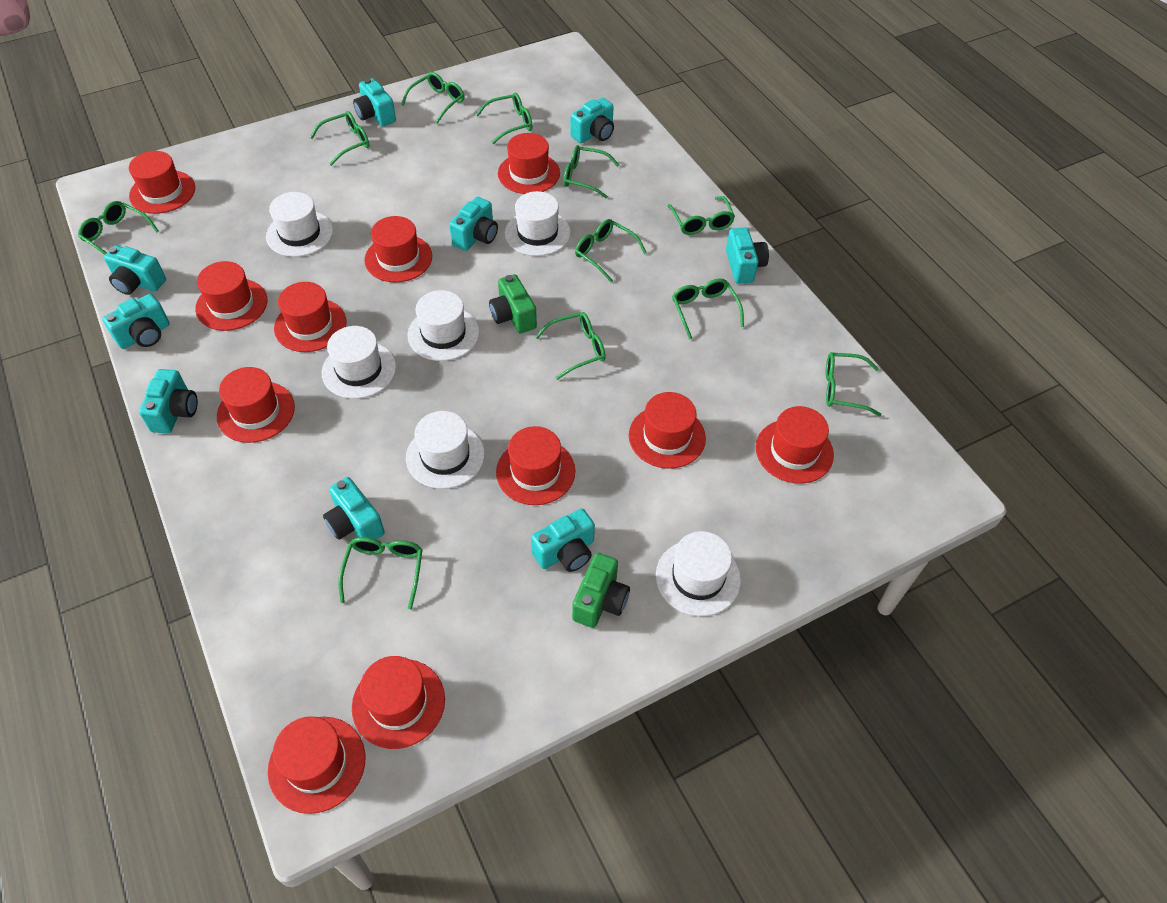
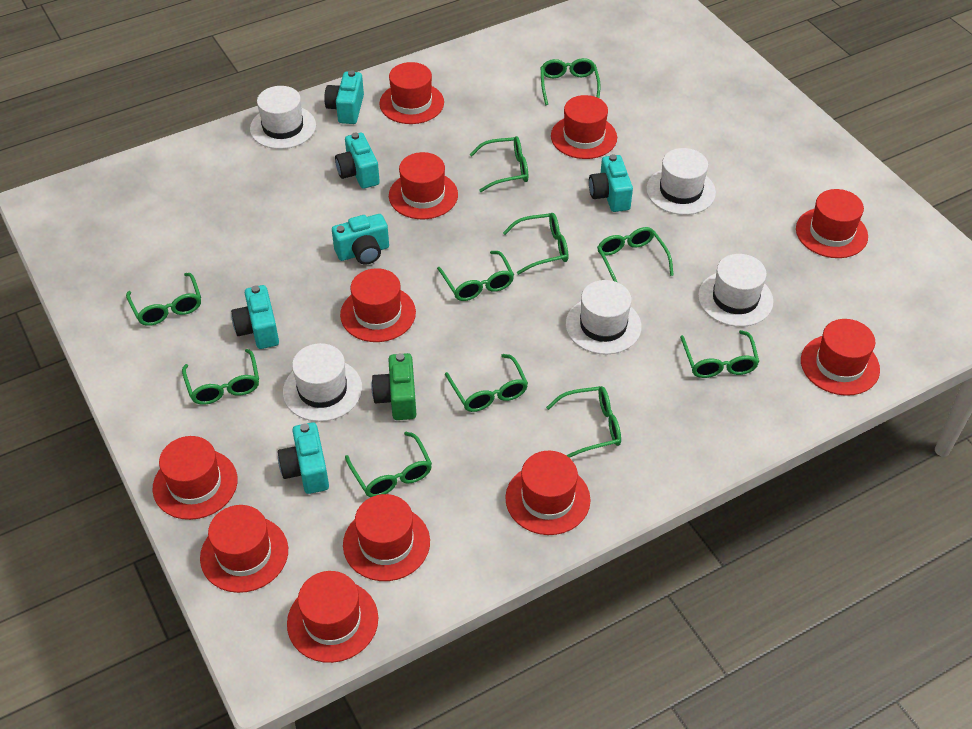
green camera: 2 -> 1
turquoise camera: 9 -> 6
white hat: 6 -> 5

